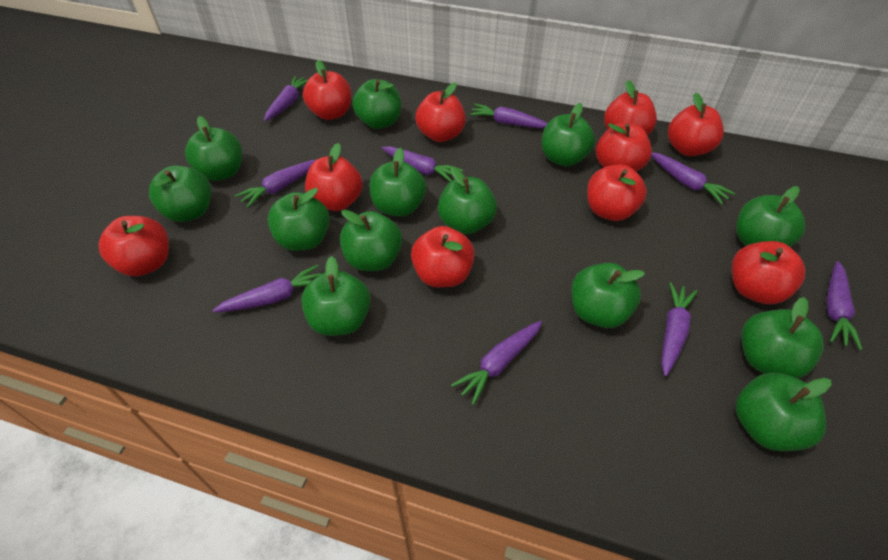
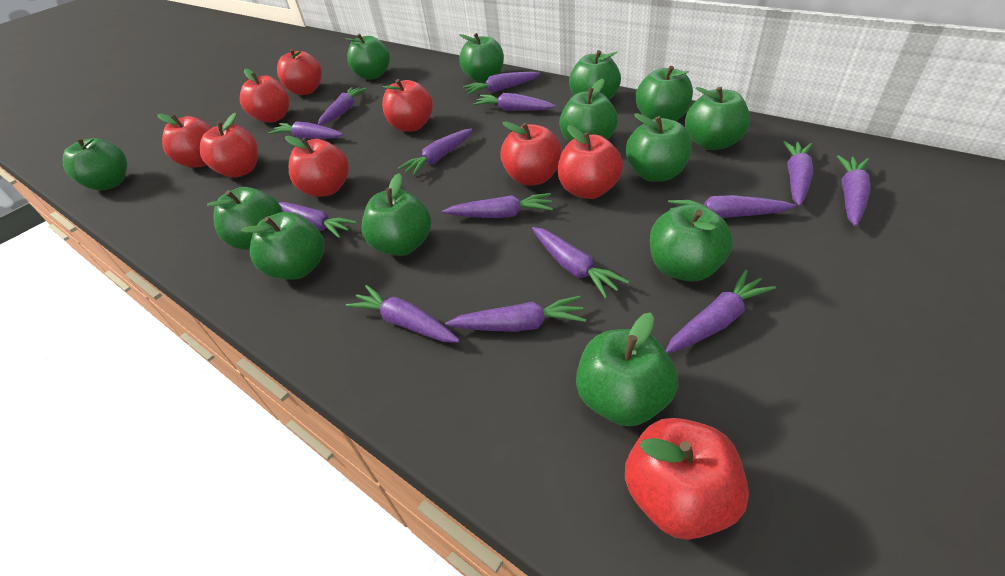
purple carrot: 9 -> 14
red apple: 10 -> 9

